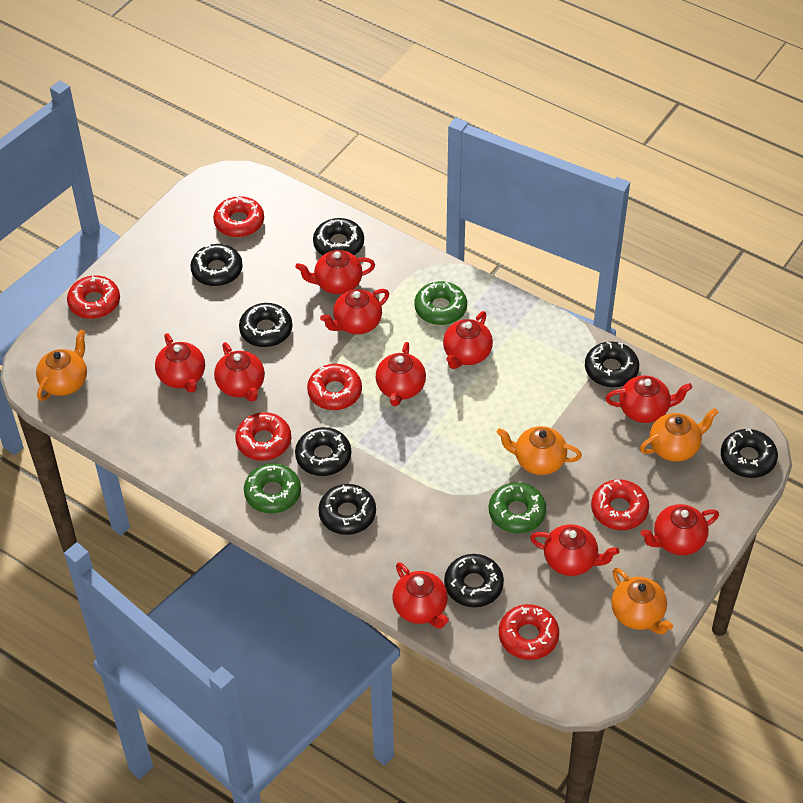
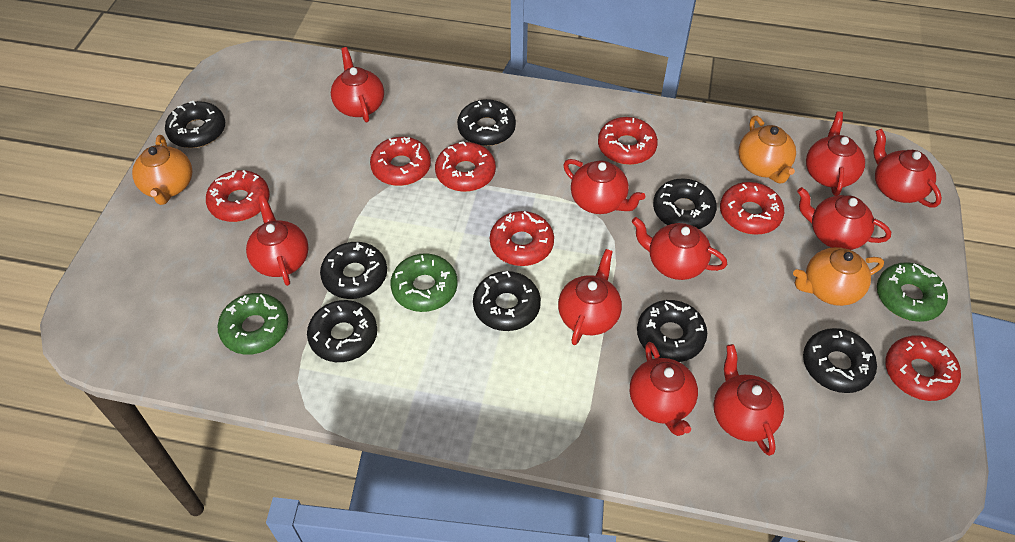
orange teapot: 4 -> 3
red donut: 6 -> 7

